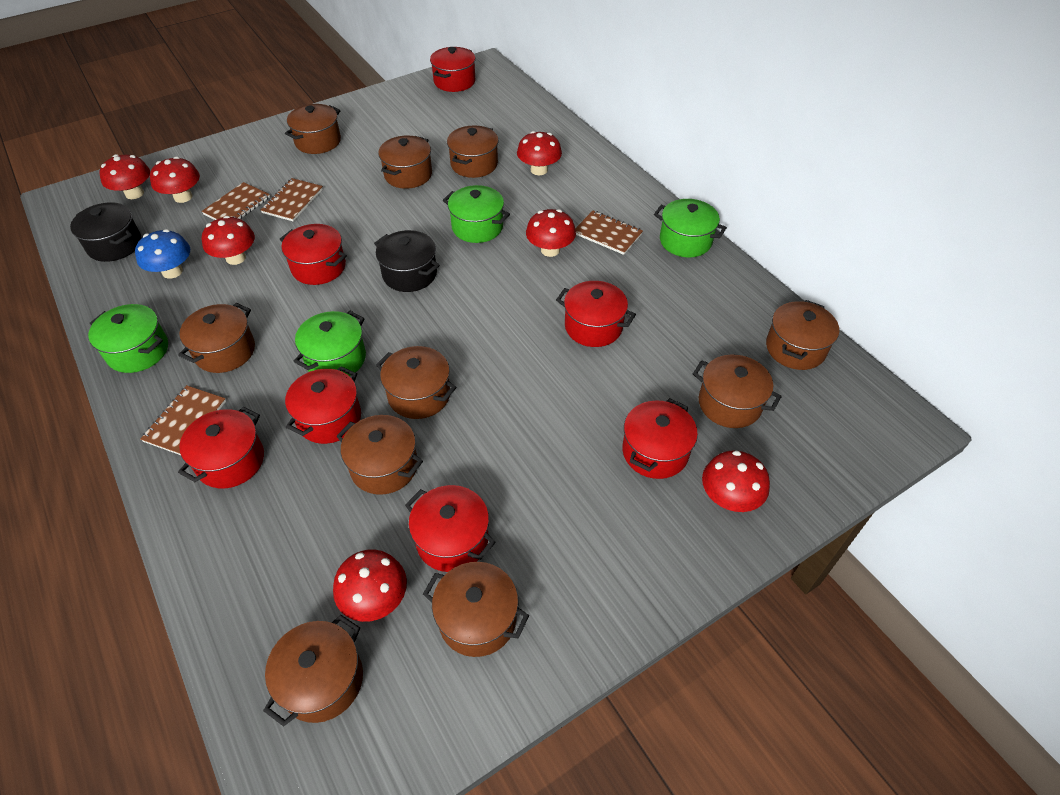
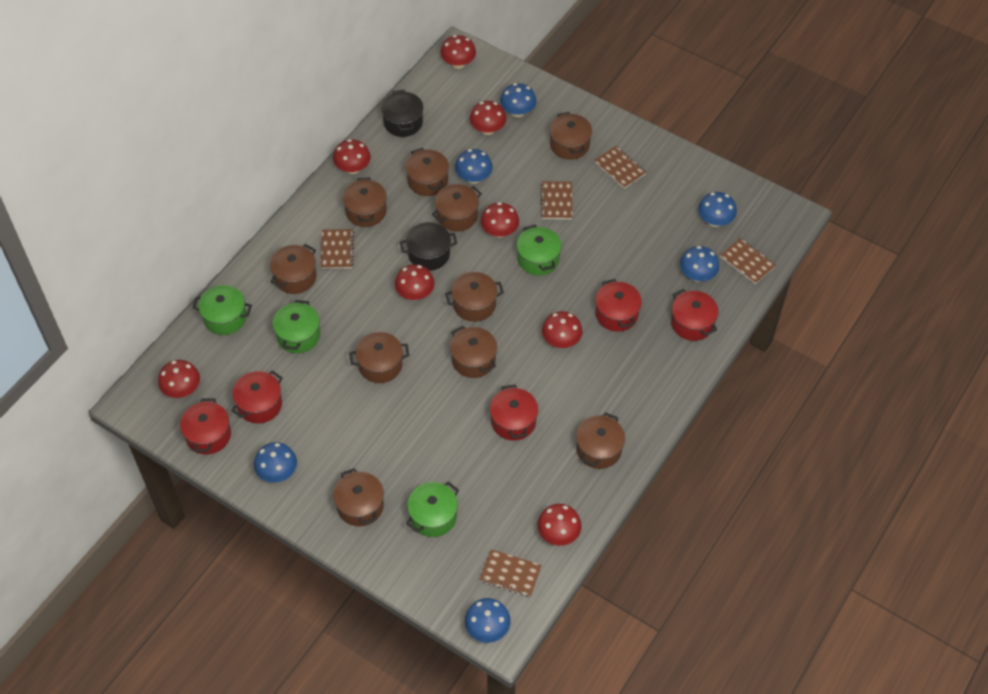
blue mushroom: 1 -> 6
brown notebook: 4 -> 5
red mushroom: 7 -> 8
red pot: 7 -> 5

